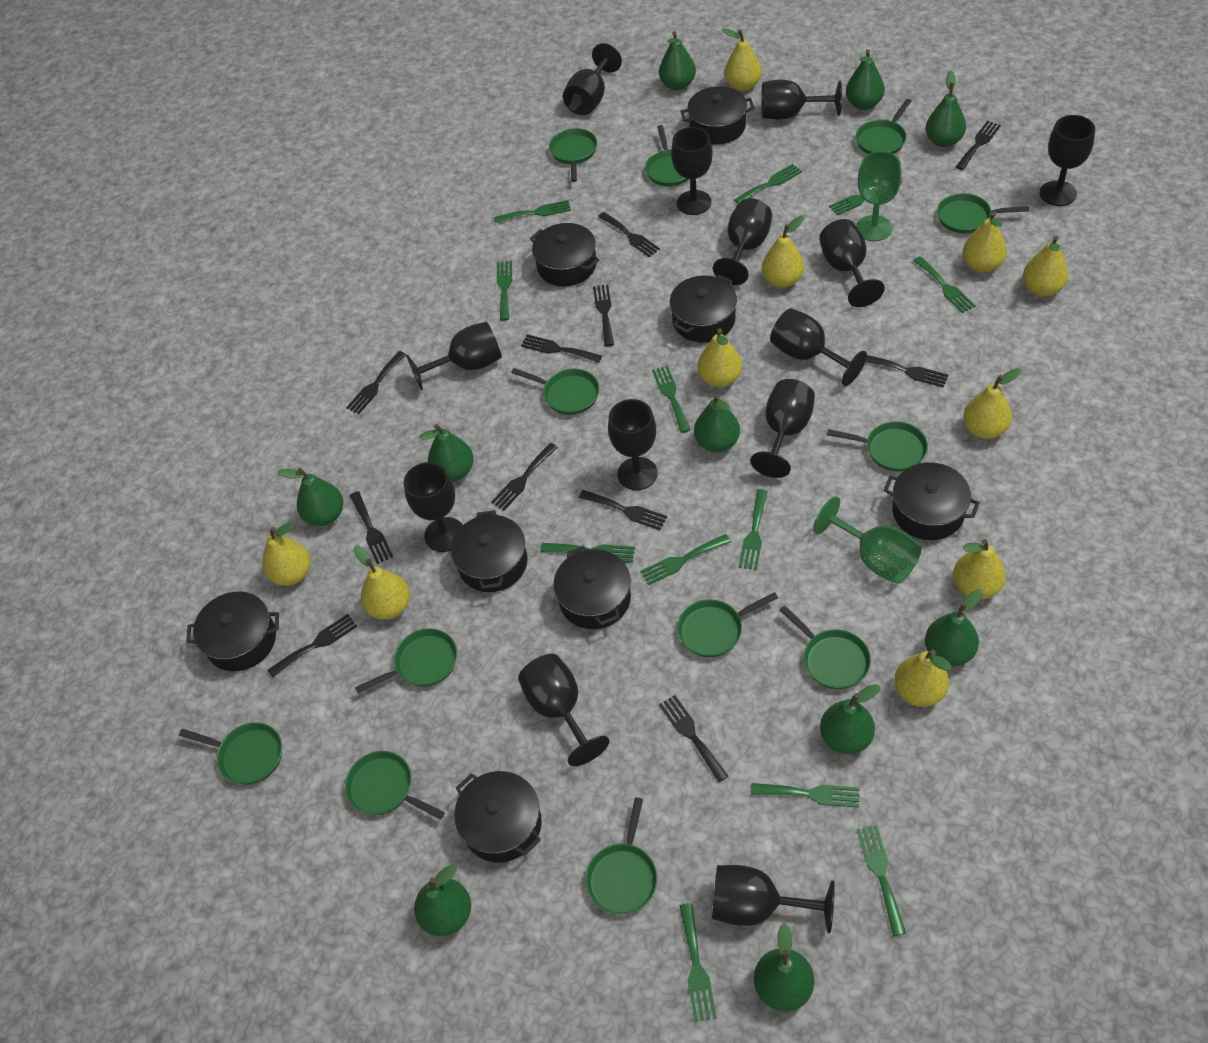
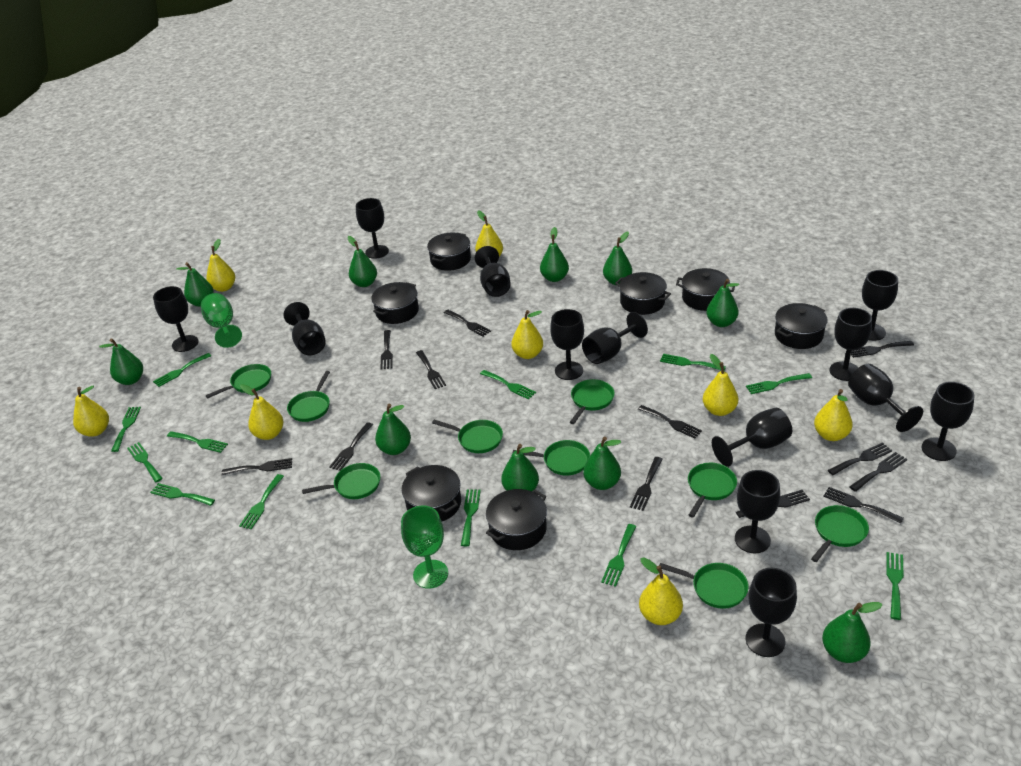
black fork: 11 -> 12
black pot: 8 -> 7
green pan: 12 -> 9
yellow pear: 10 -> 8

